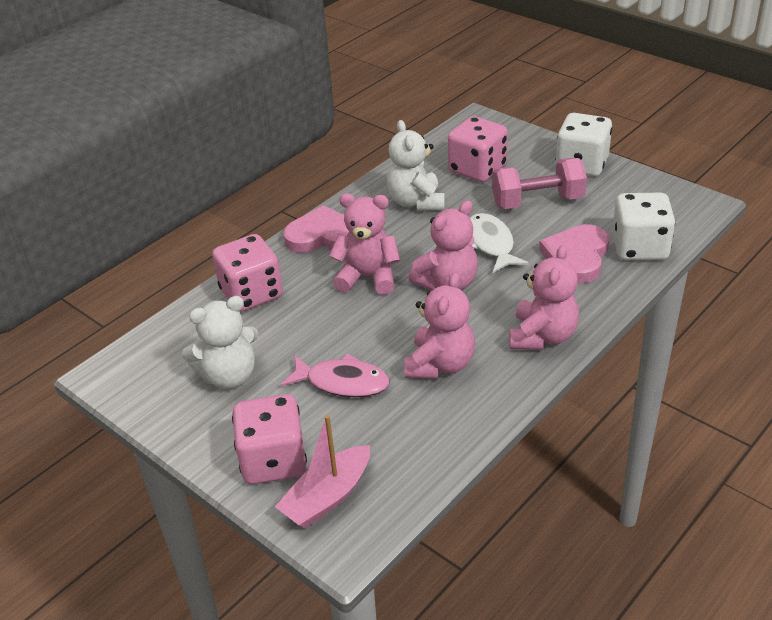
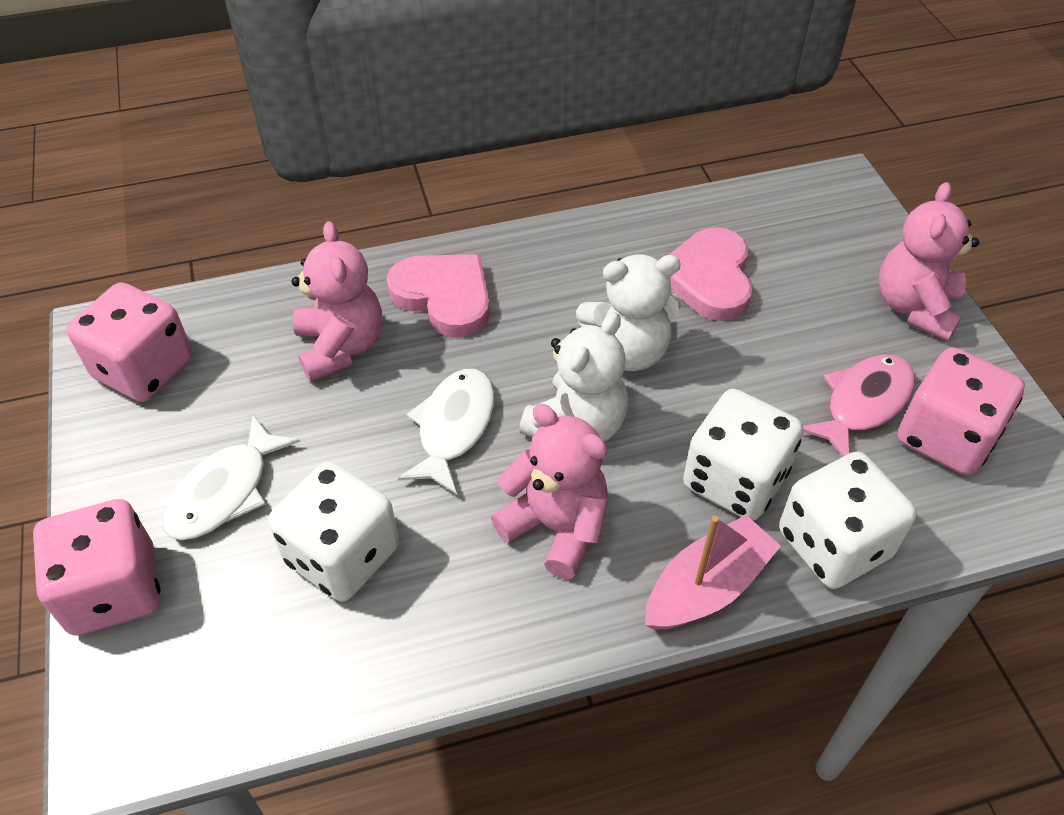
pink dumbbell: 1 -> 0
pink teddy bear: 4 -> 3
white dice: 2 -> 3
white fish: 1 -> 2

